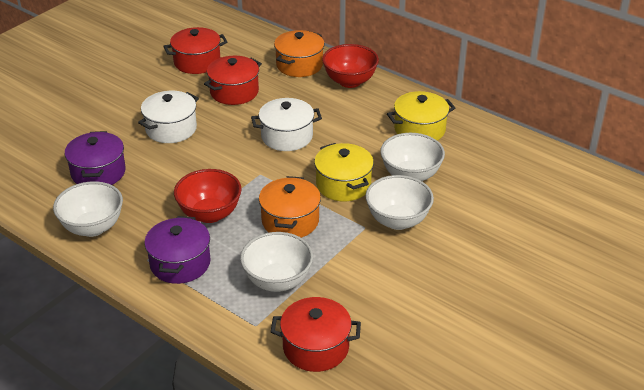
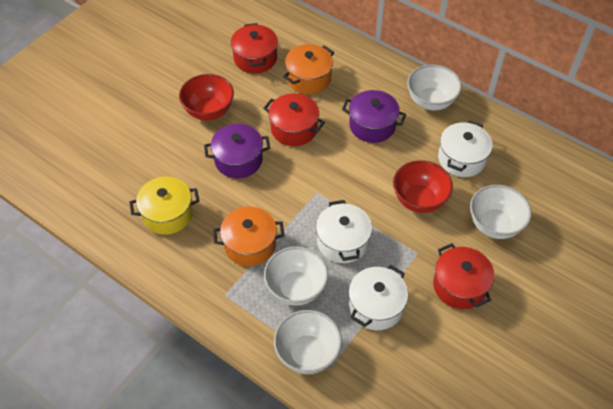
white pot: 2 -> 3
yellow pot: 2 -> 1

